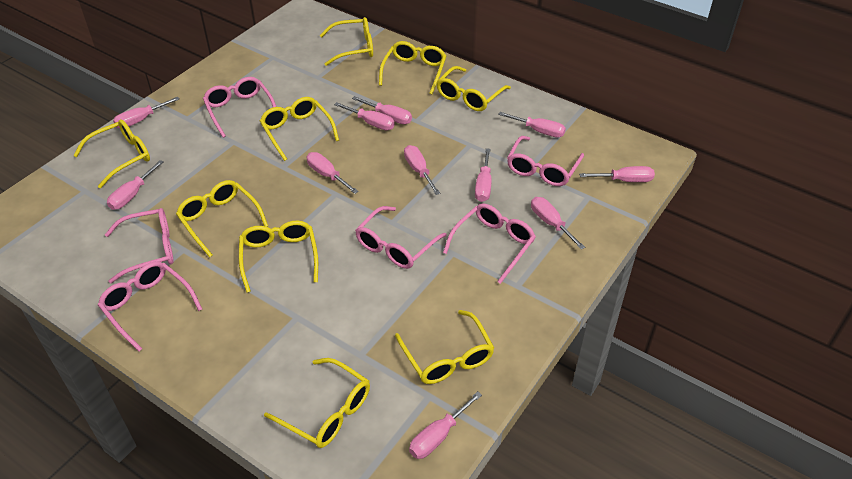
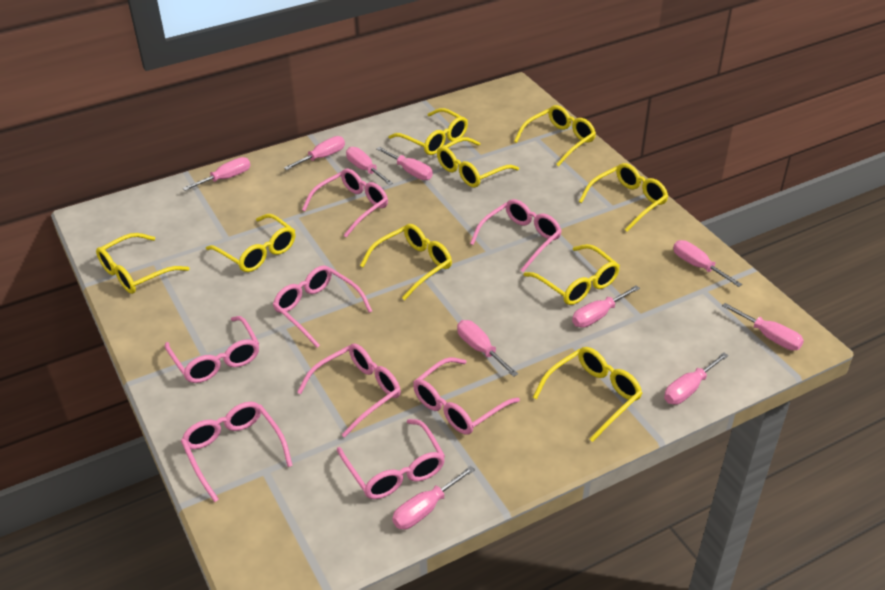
pink glasses: 6 -> 8
pink screwdriver: 11 -> 10

